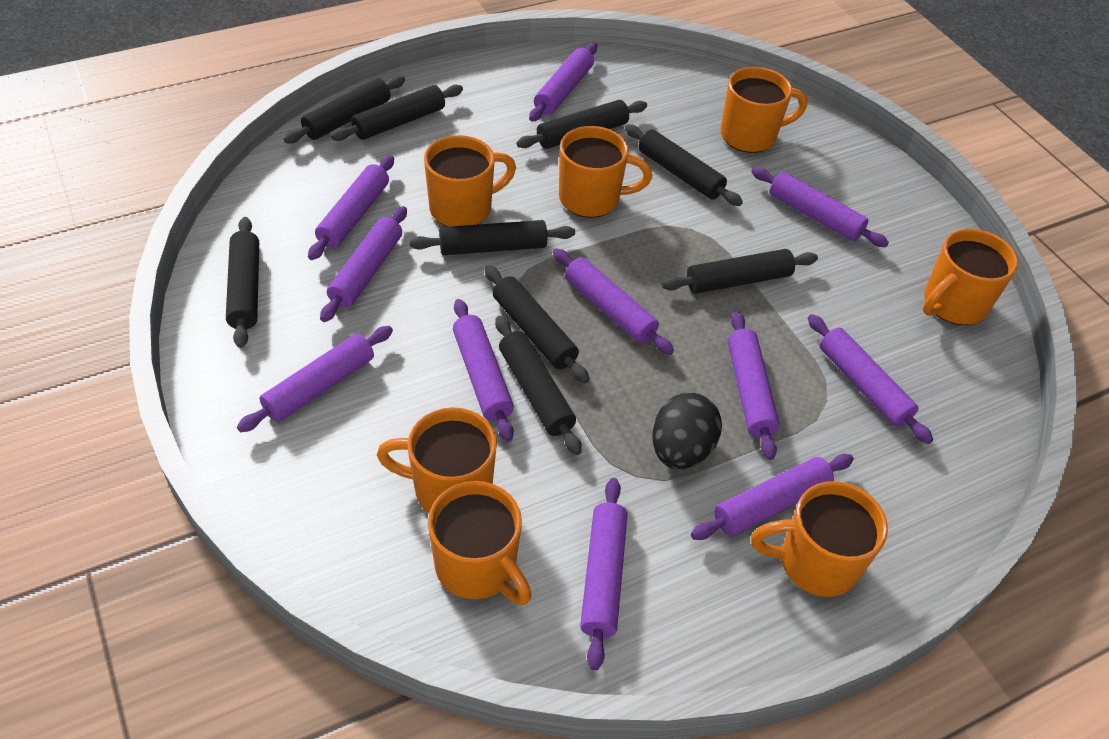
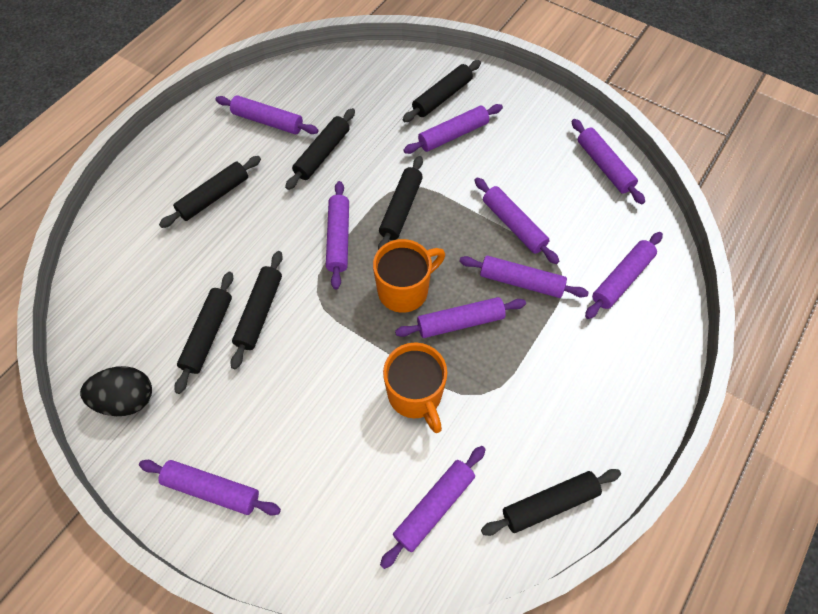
black rolling pin: 9 -> 7
orange mug: 7 -> 2
purple rolling pin: 11 -> 10

